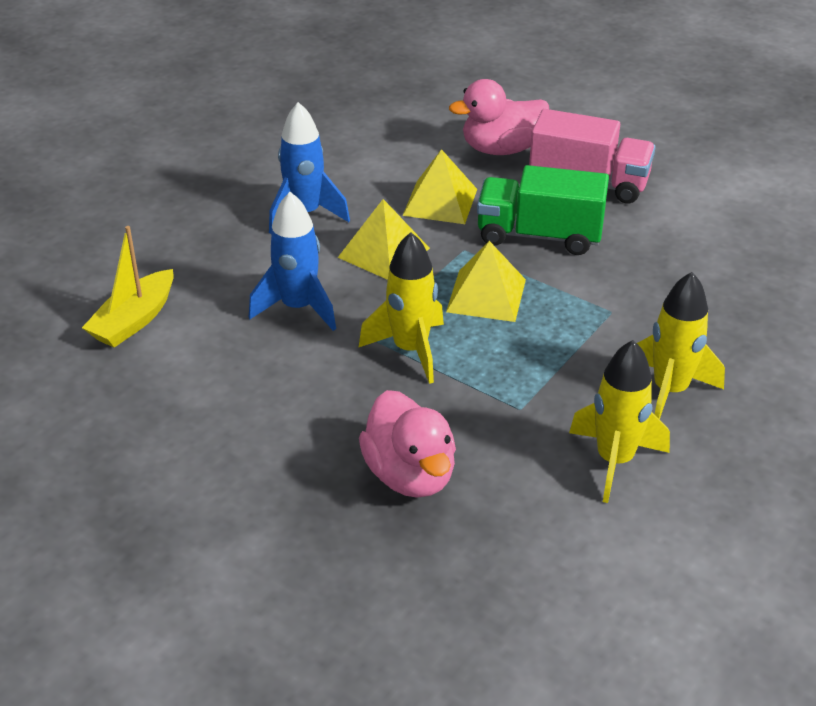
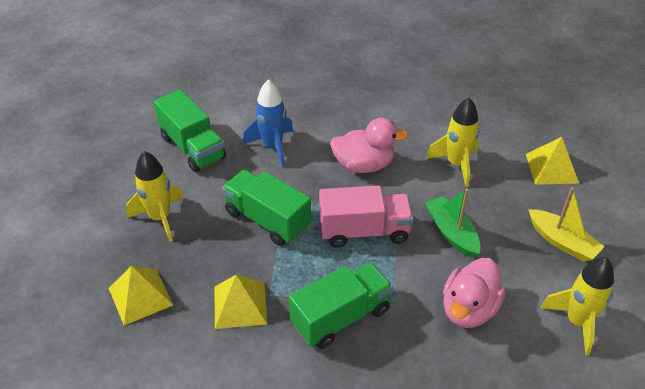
blue rocket: 2 -> 1
green boat: 0 -> 1
green truck: 1 -> 3

